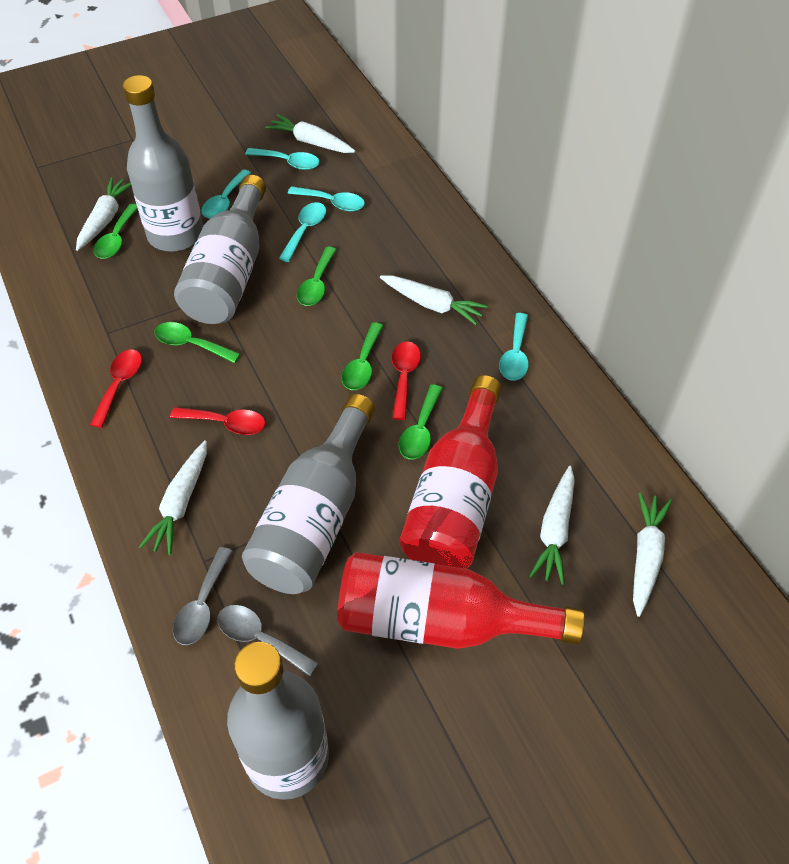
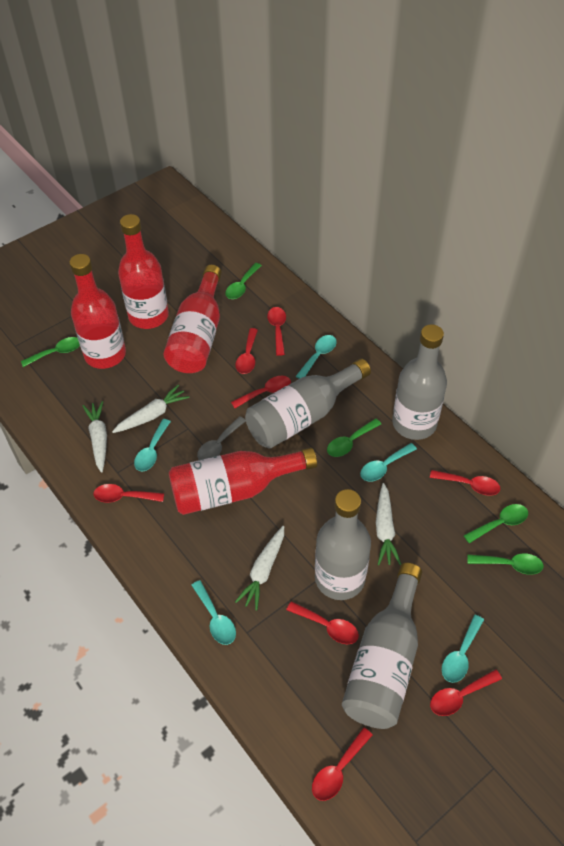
grey spoon: 2 -> 1
red bottle: 2 -> 4
red spoon: 3 -> 8
white carrot: 6 -> 4

